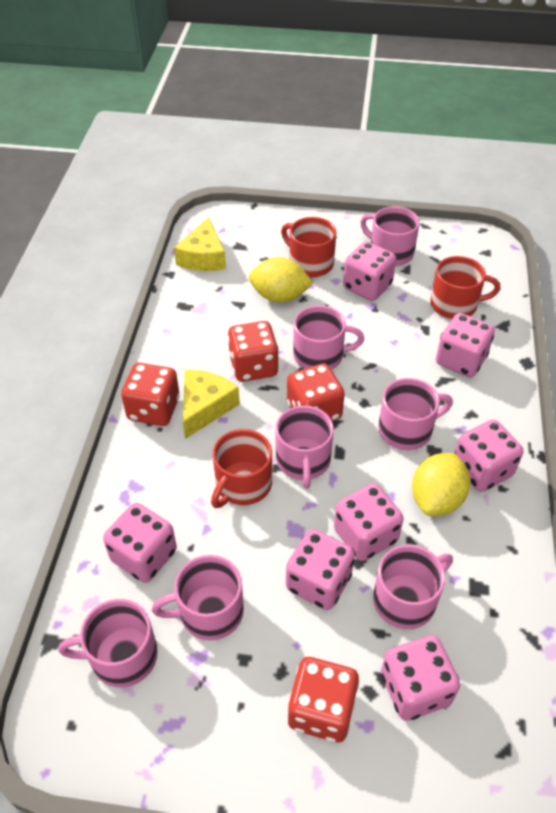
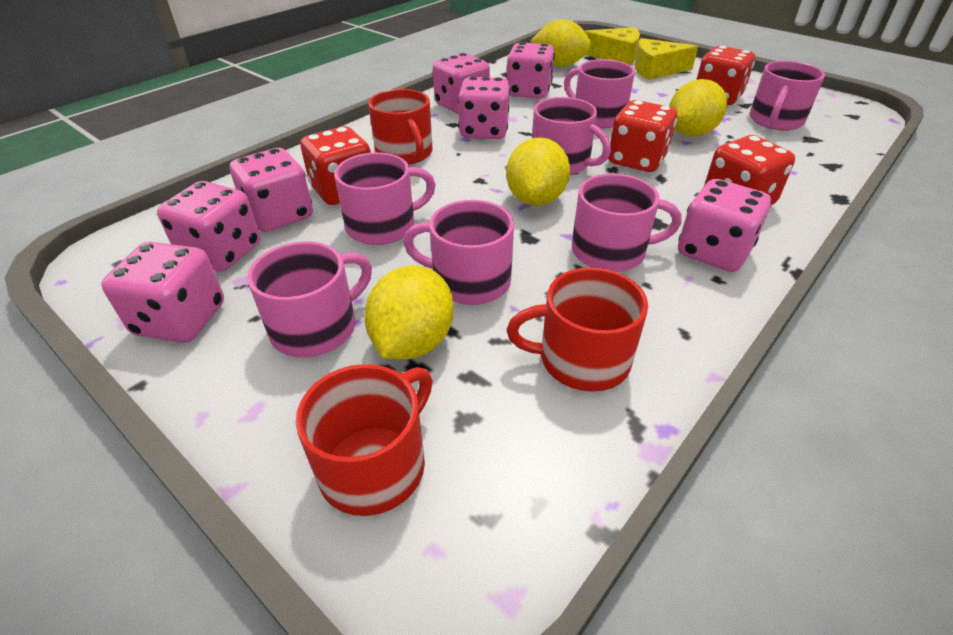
yellow lemon: 2 -> 4

